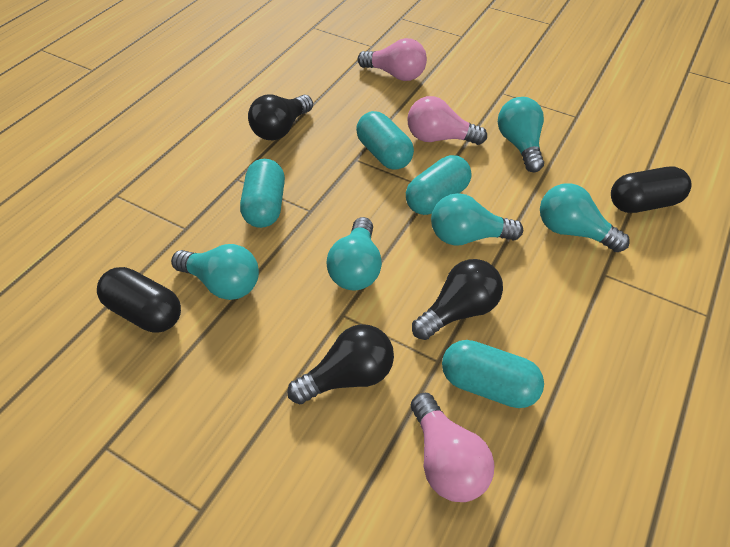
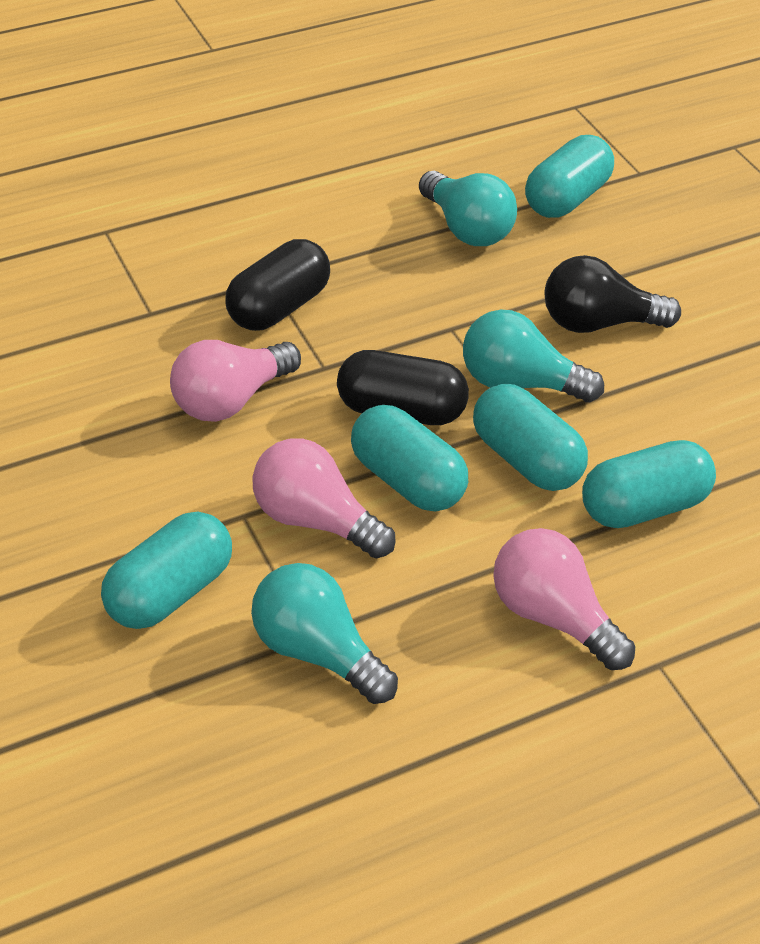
black light bulb: 3 -> 1
turquoise capsule: 4 -> 5
turquoise light bulb: 5 -> 3

